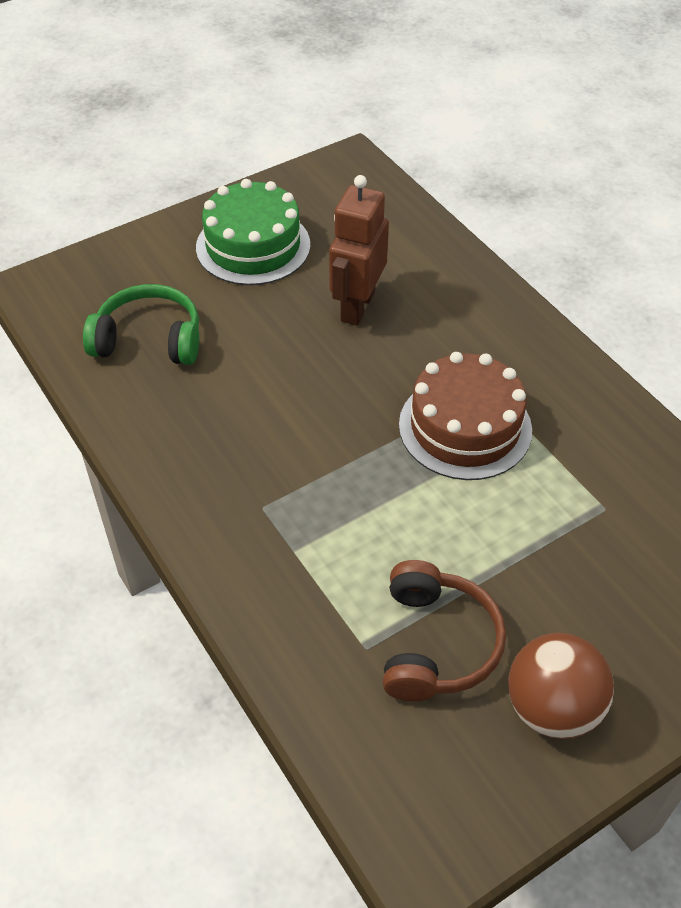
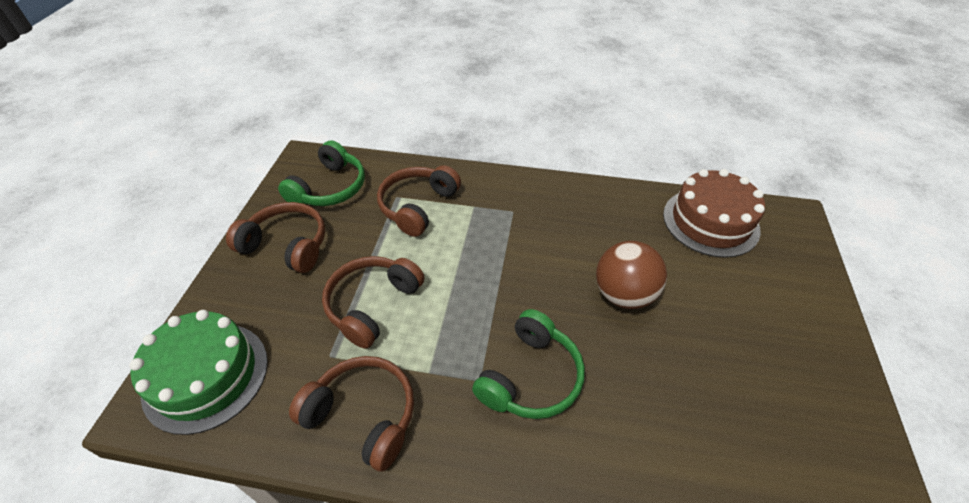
brown headphones: 1 -> 4
brown robot: 1 -> 0
green headphones: 1 -> 2

